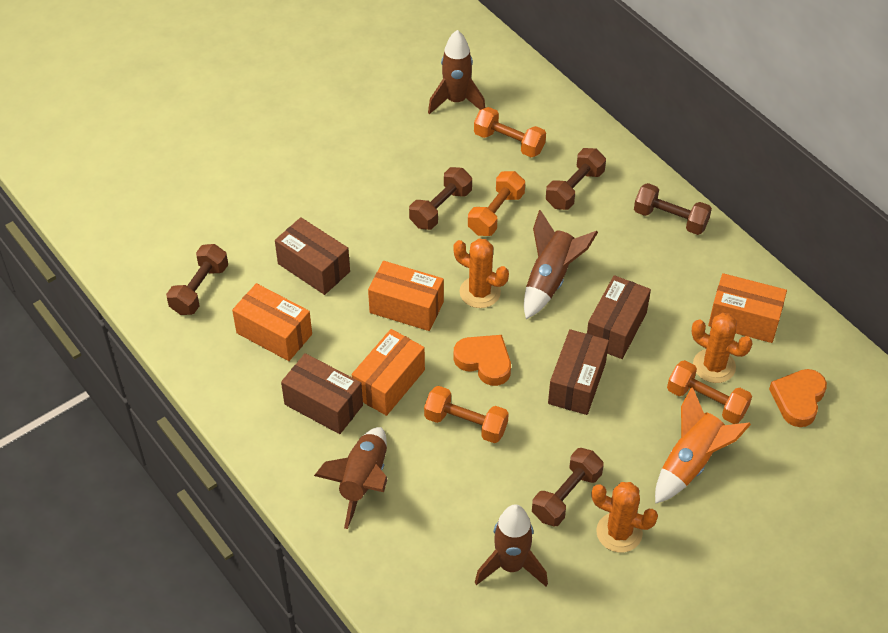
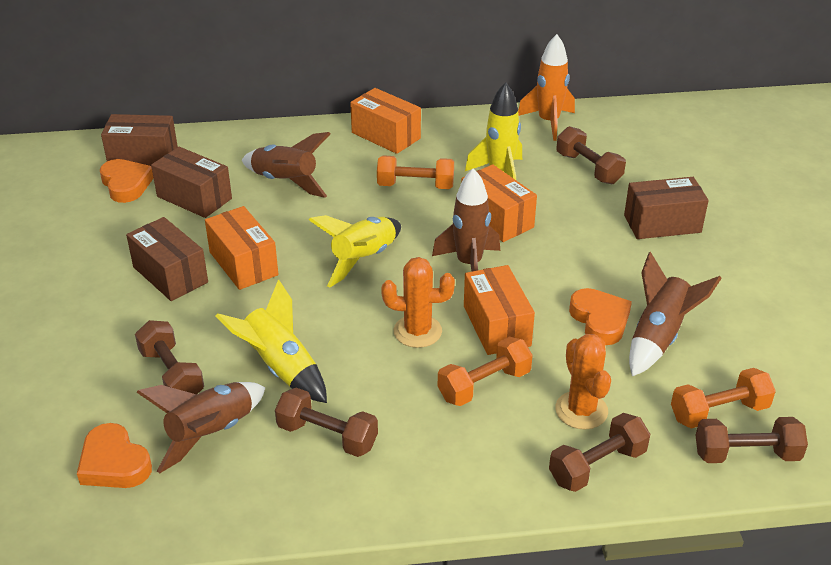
orange cactus: 3 -> 2
orange dumbbell: 4 -> 3
orange heart: 2 -> 3
yellow rocket: 0 -> 3

